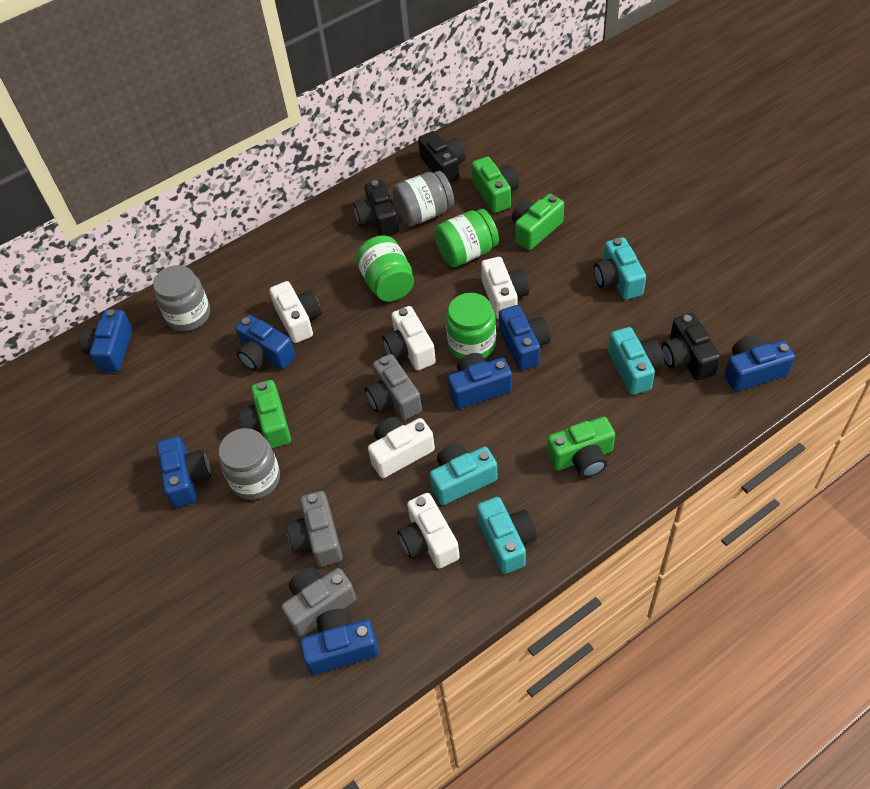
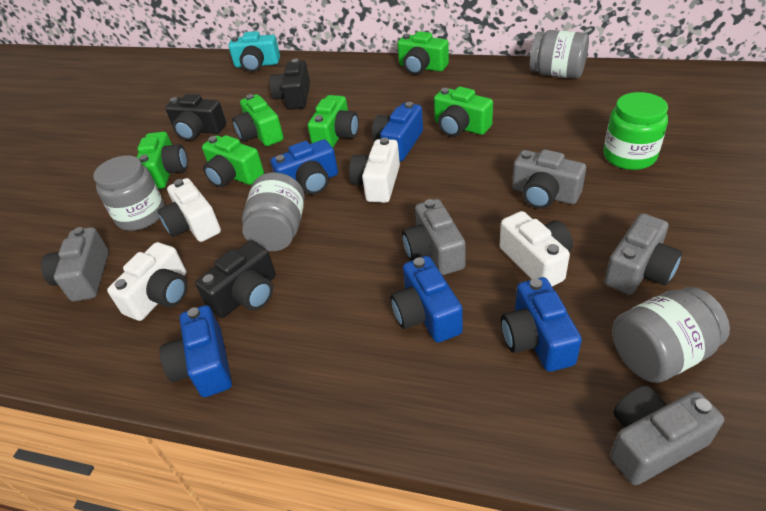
blue camera: 7 -> 5
green camera: 4 -> 6
green jar: 3 -> 1
grey camera: 3 -> 5
grey jar: 3 -> 4
turquoise camera: 4 -> 1
white camera: 5 -> 4

